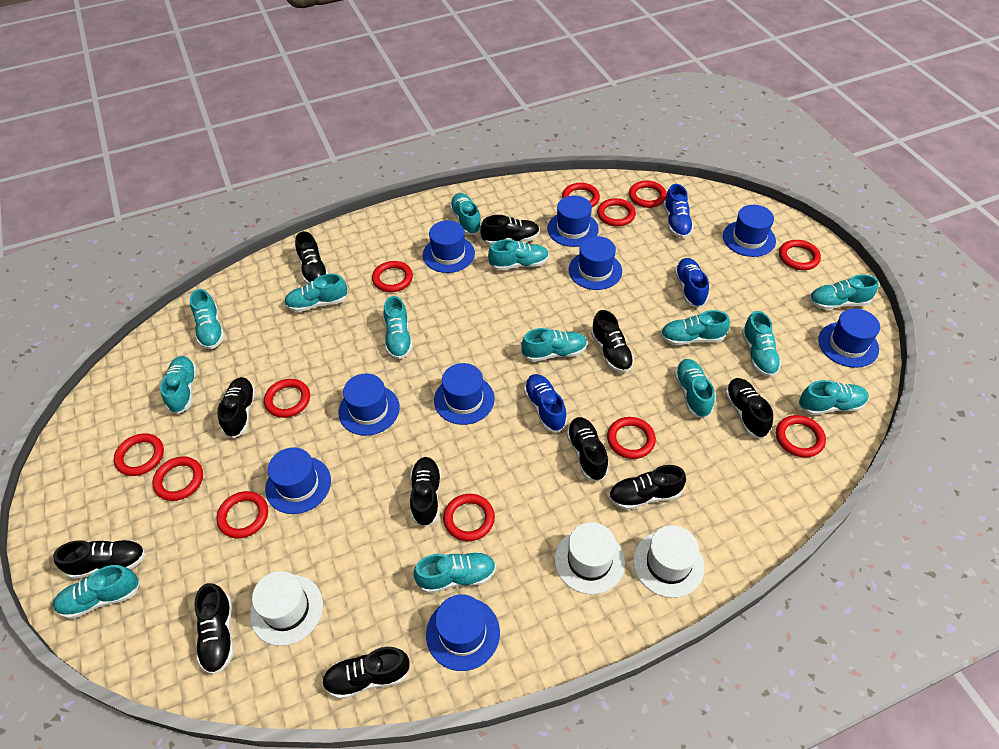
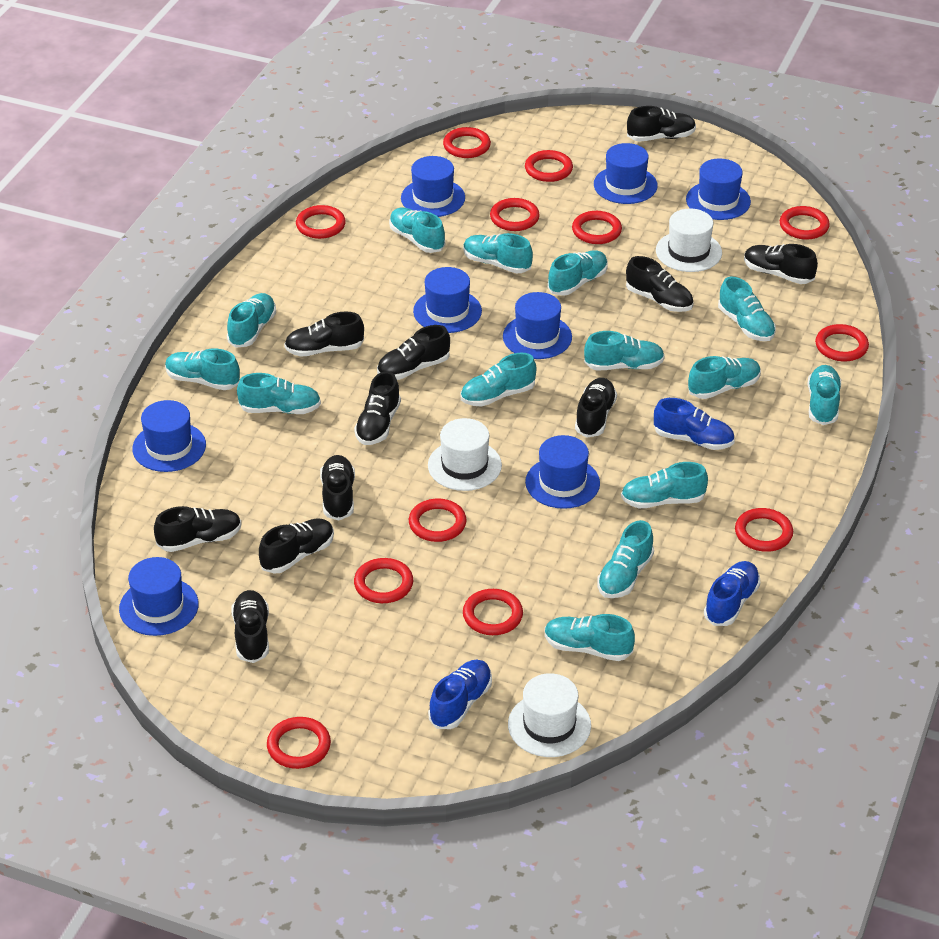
blue hat: 9 -> 8

